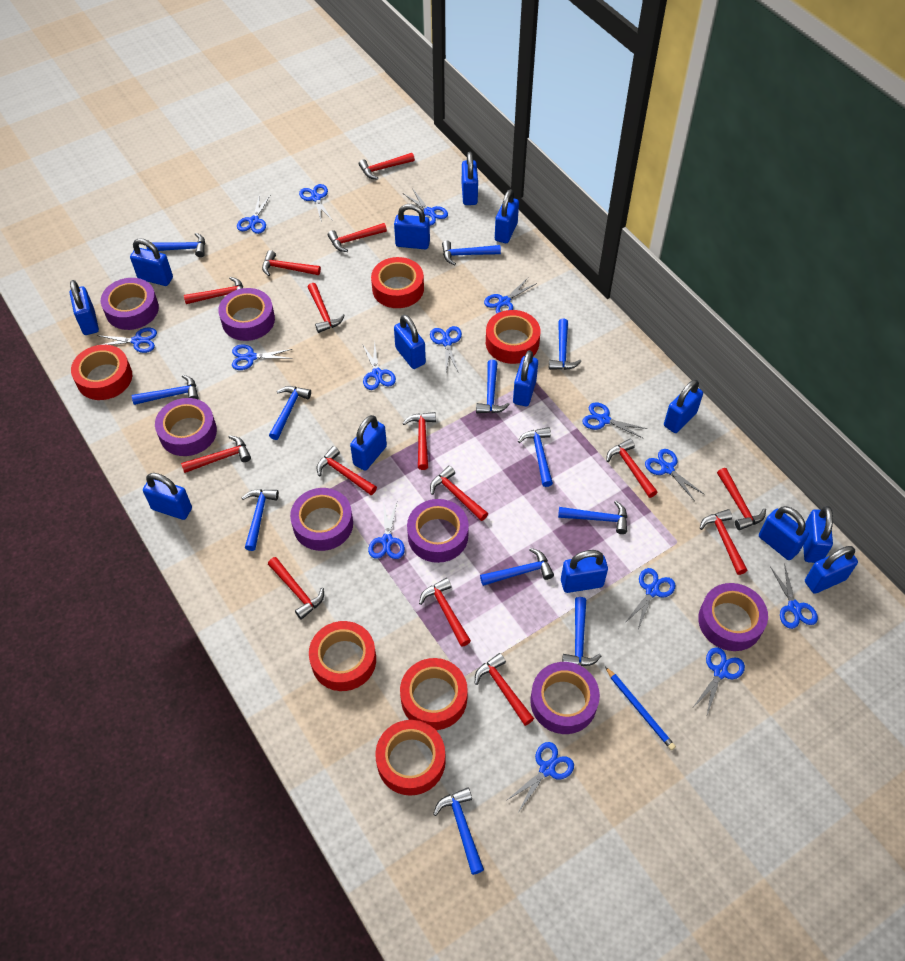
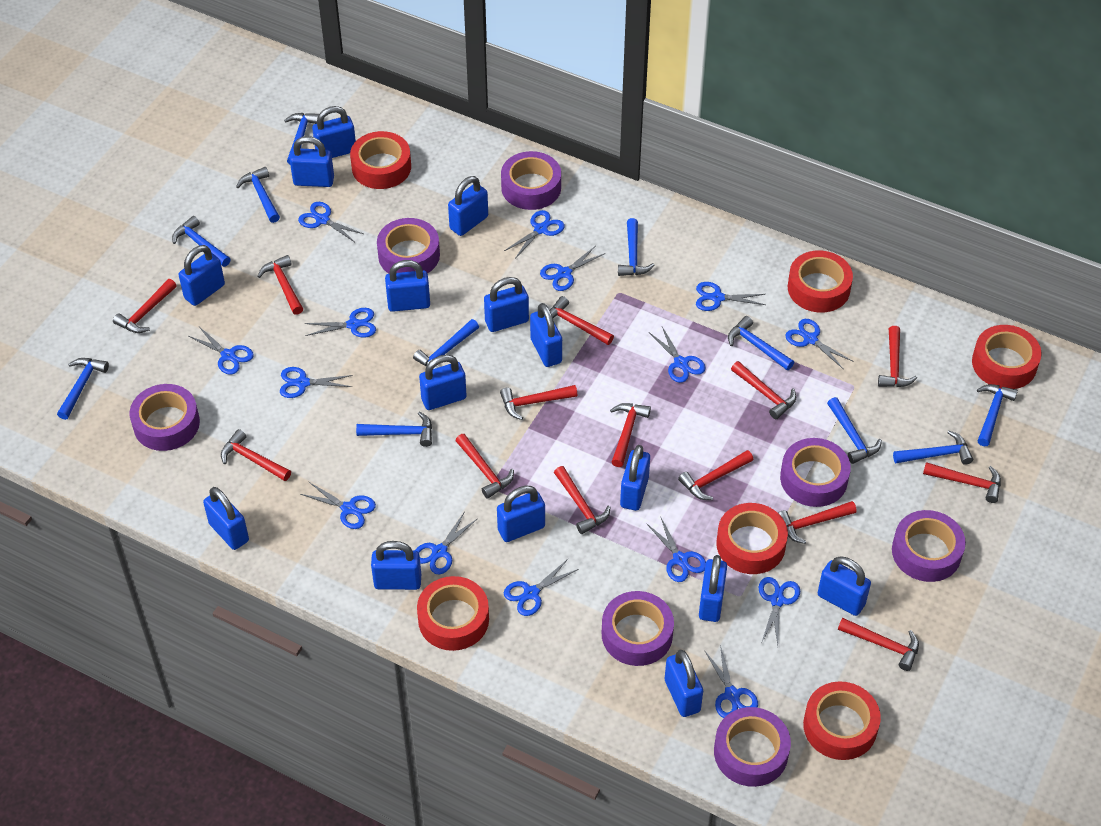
blue hammer: 12 -> 11
blue padlock: 14 -> 15
blue pencil: 1 -> 0
red hammer: 15 -> 14

